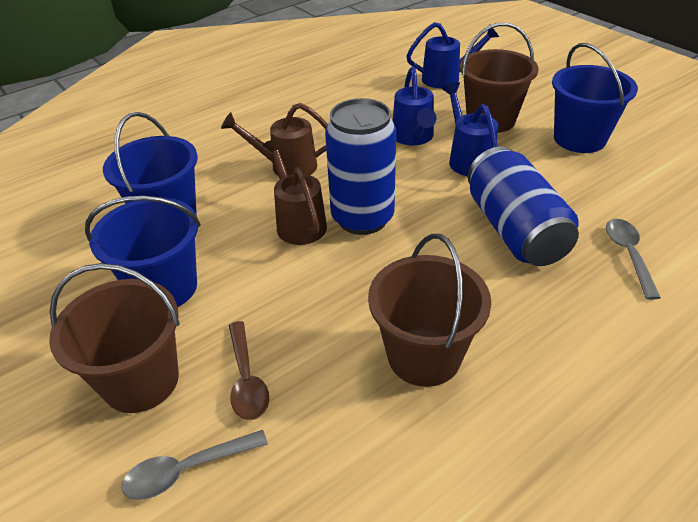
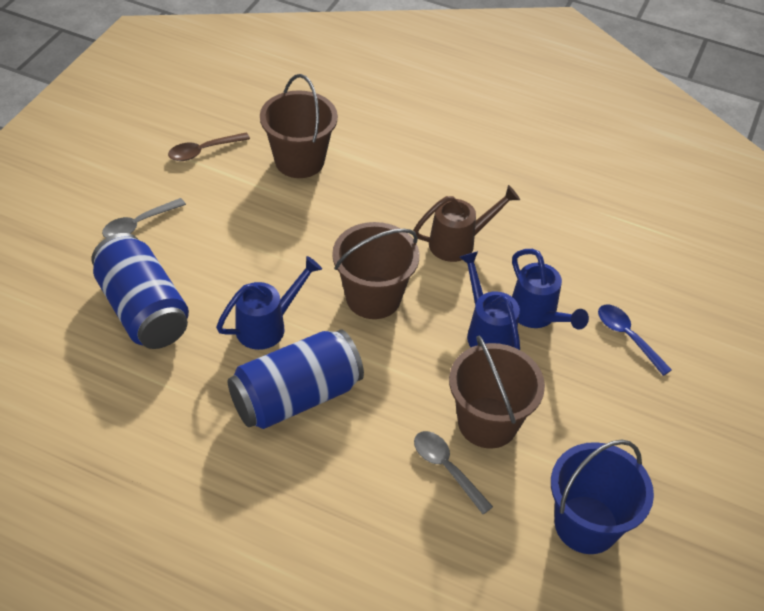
blue bucket: 3 -> 1
blue spoon: 0 -> 1
brown watering can: 2 -> 1

